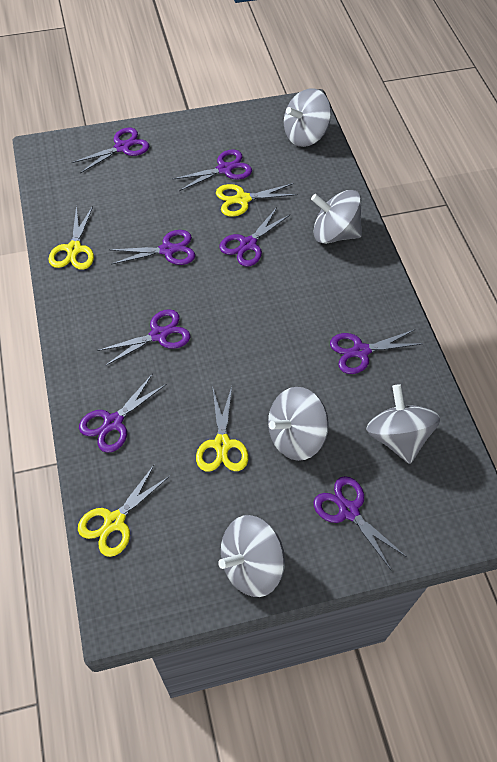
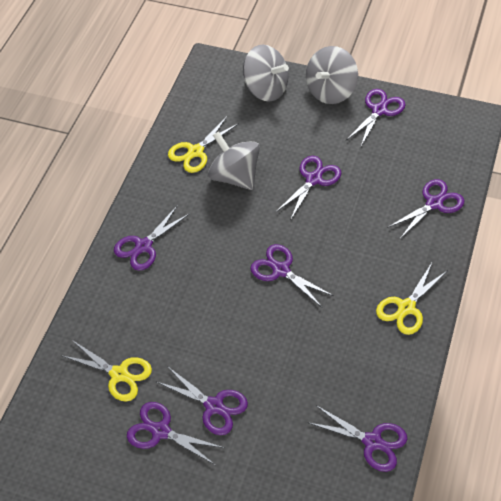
grey spinning top: 5 -> 3
yellow scissors: 4 -> 3

